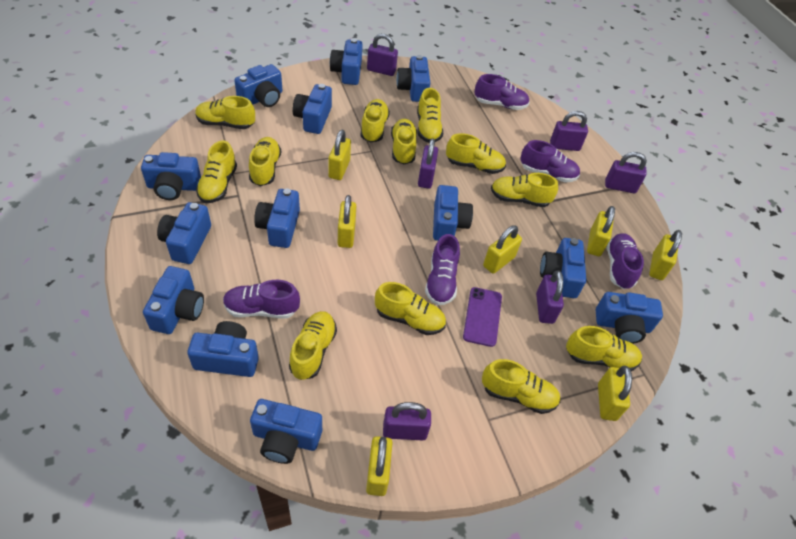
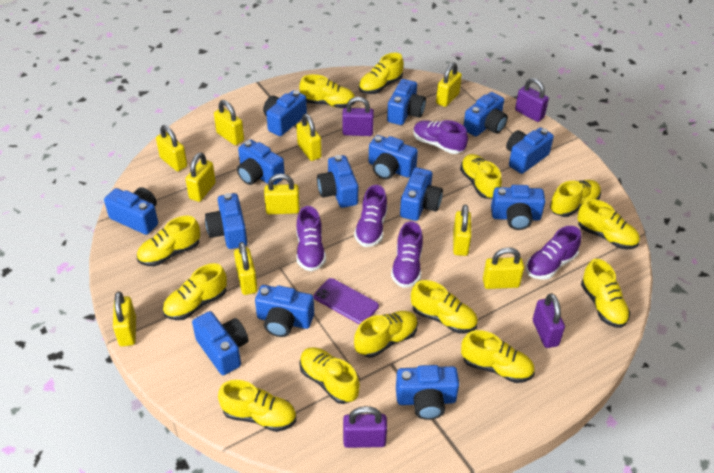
blue camera: 13 -> 14
purple padlock: 6 -> 4
yellow padlock: 7 -> 10
yellow shoe: 12 -> 13

